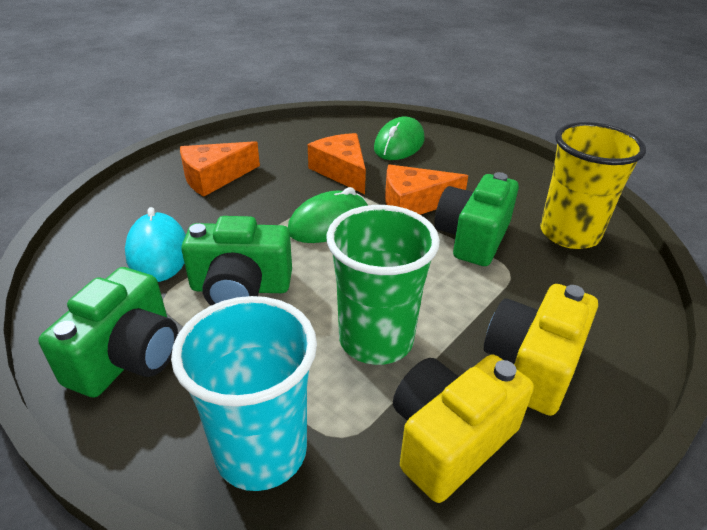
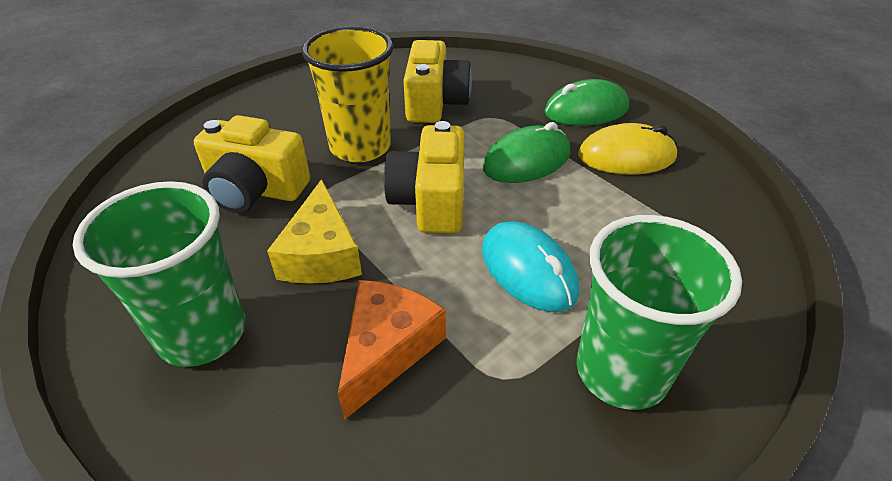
green camera: 3 -> 0
green cup: 1 -> 2
orange cheese: 3 -> 1
turquoise cup: 1 -> 0
yellow camera: 2 -> 3
yellow cheese: 0 -> 1
yellow mouse: 0 -> 1

